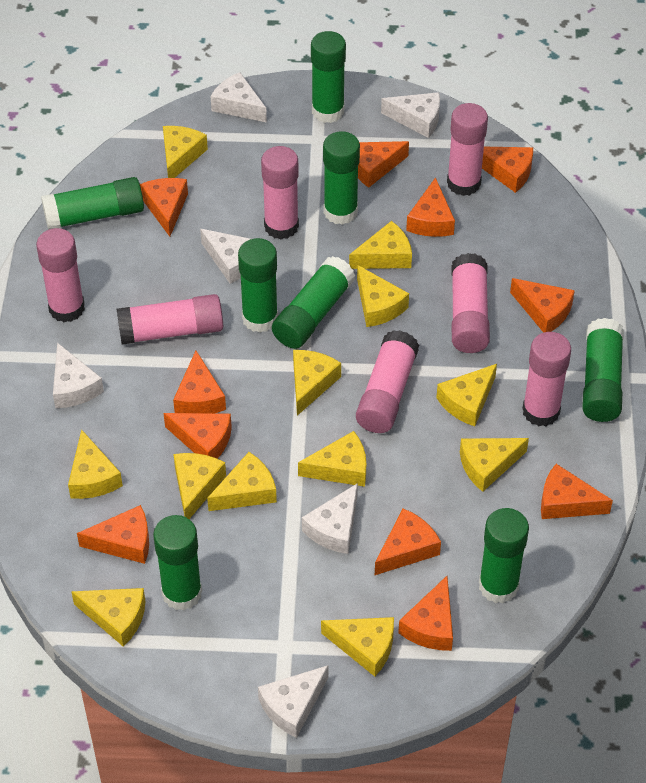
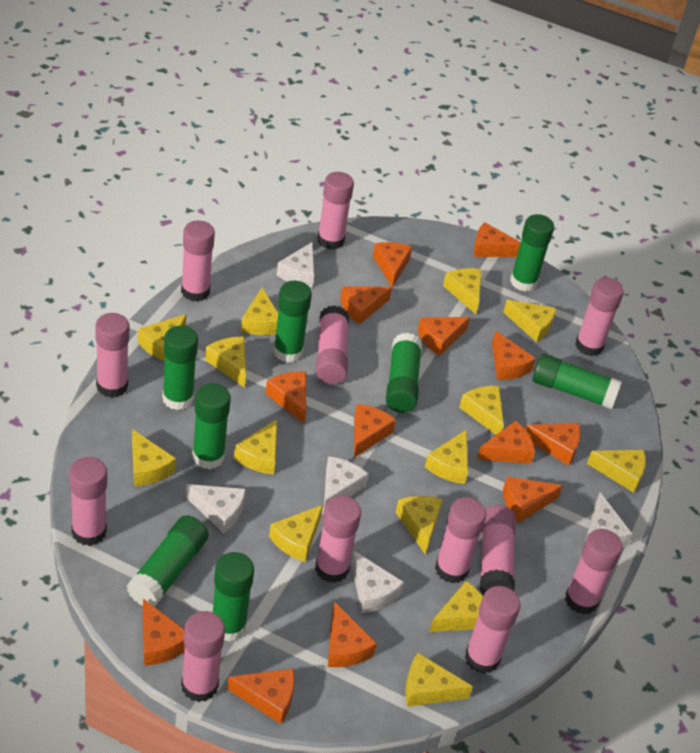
orange cheese: 11 -> 13
pink glue stick: 7 -> 12
white cheese: 6 -> 5
yellow cheese: 12 -> 14

